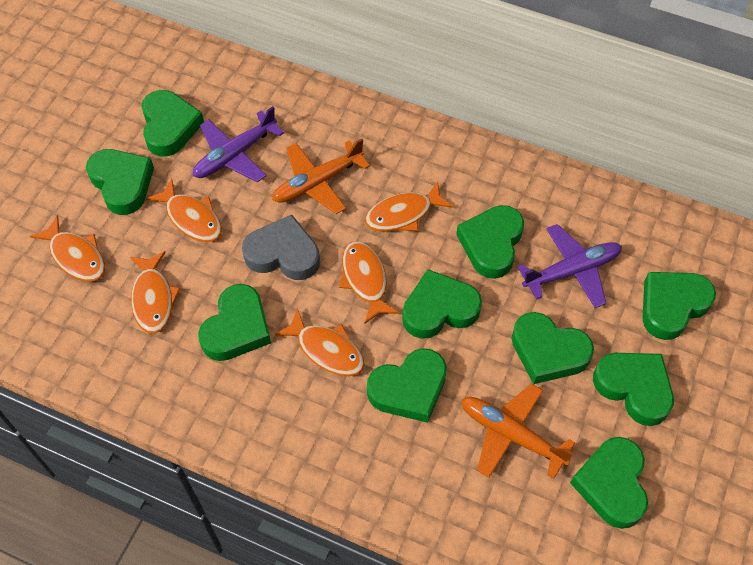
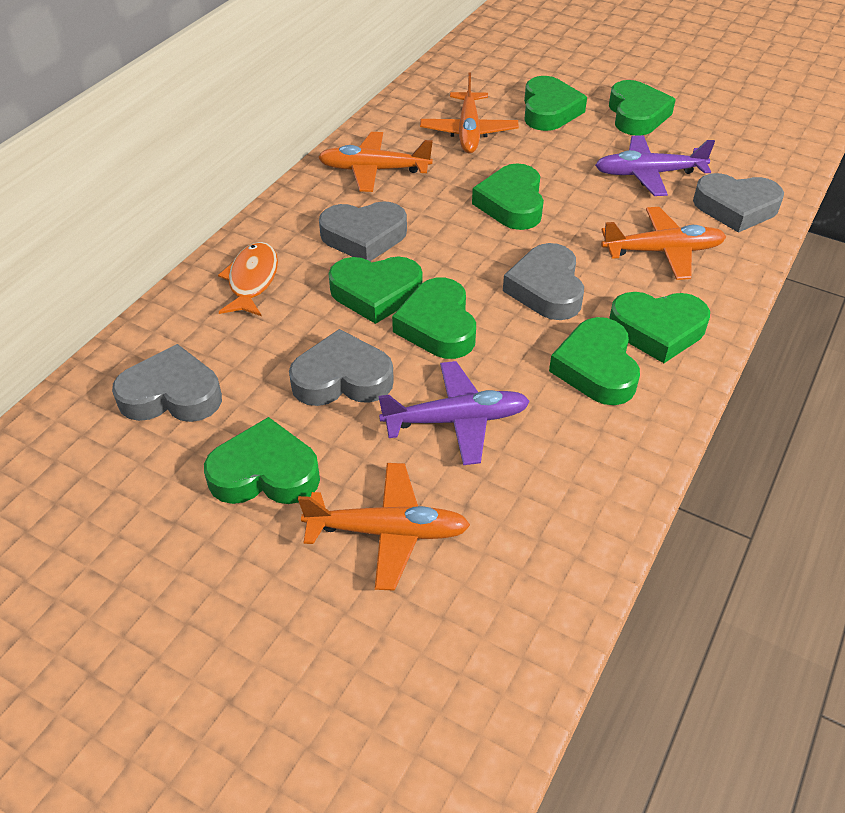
green heart: 10 -> 8
grey heart: 1 -> 5
orange fish: 6 -> 1
orange plane: 2 -> 4

